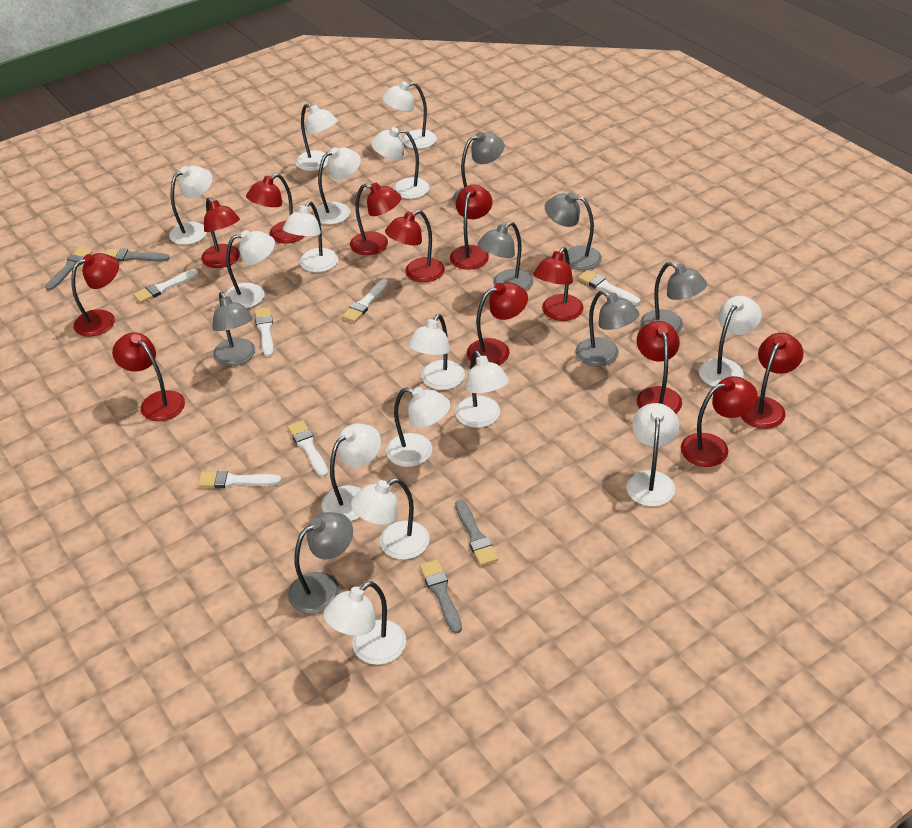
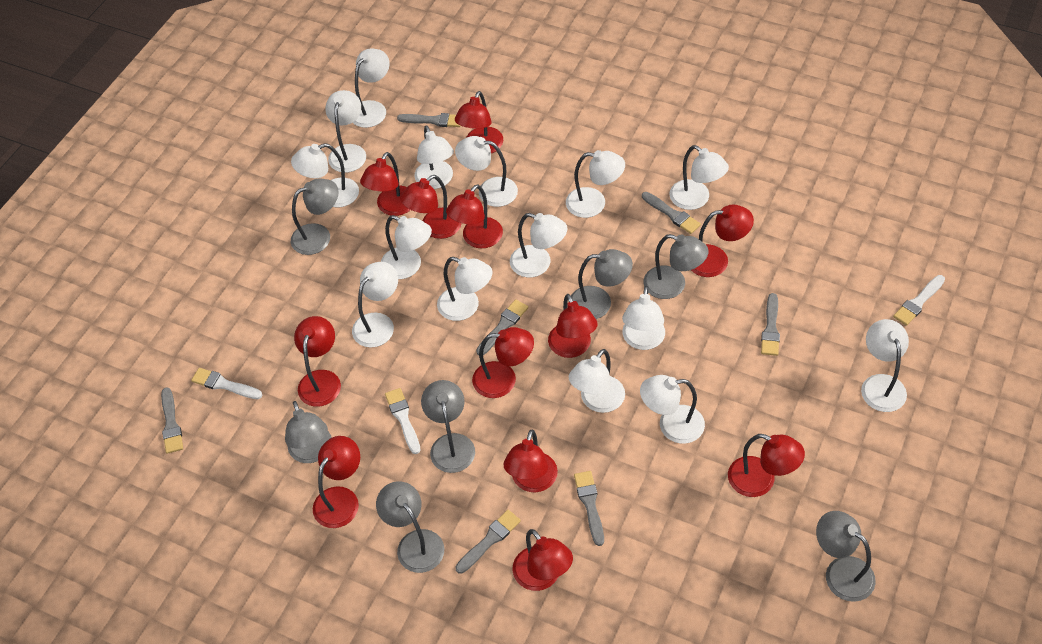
grey brush: 4 -> 7
white brush: 6 -> 3

